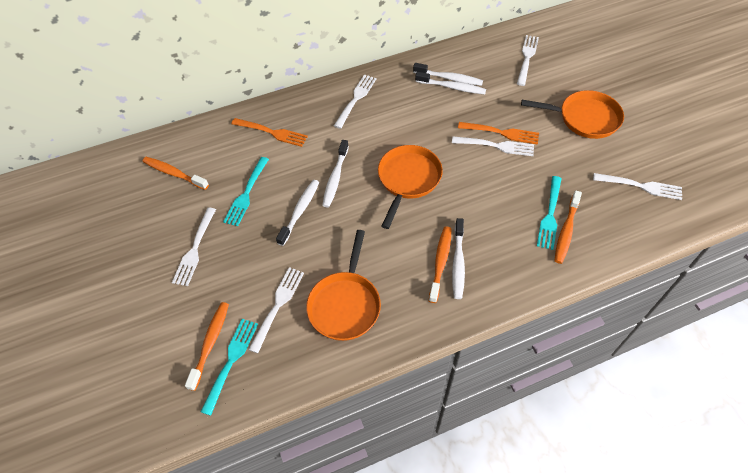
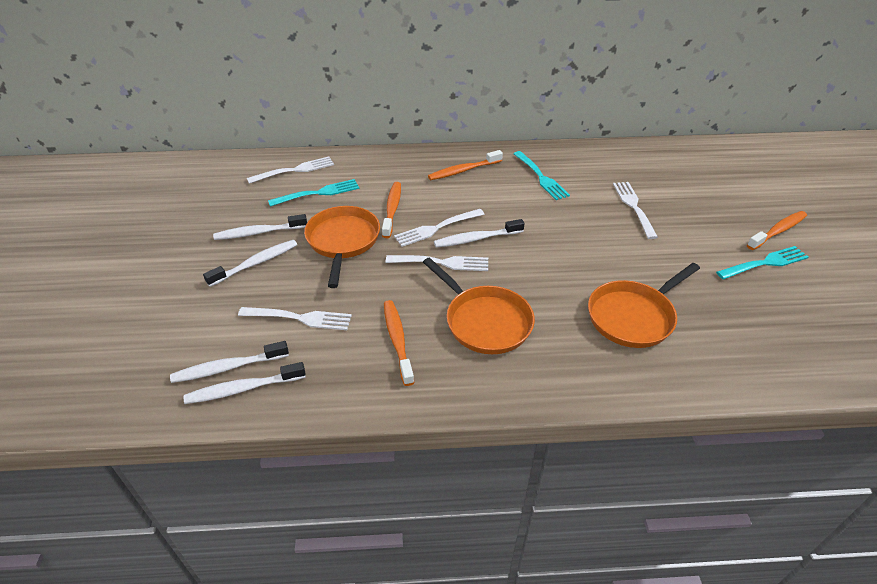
orange fork: 2 -> 0
white fork: 6 -> 5

